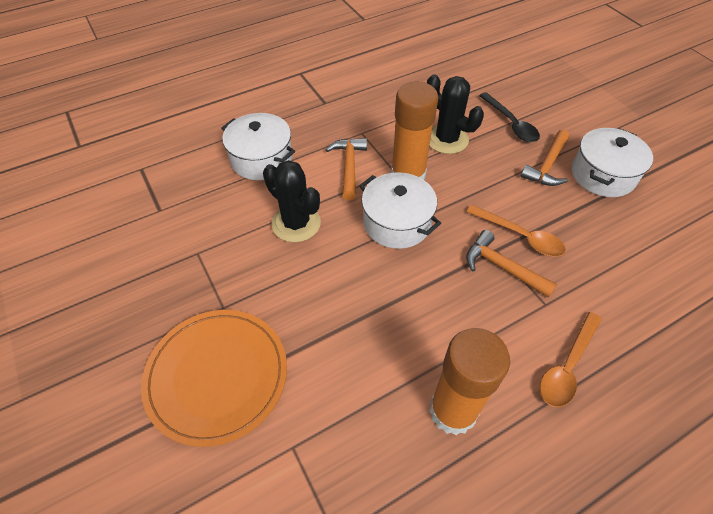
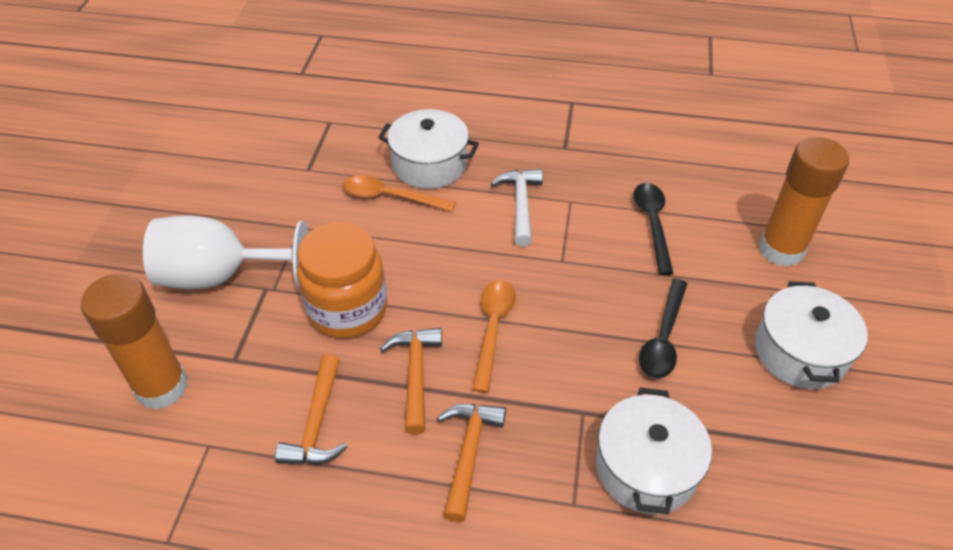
black cactus: 2 -> 0
black spoon: 1 -> 2
orange jar: 0 -> 1
orange plate: 1 -> 0
white goblet: 0 -> 1
white hammer: 0 -> 1

